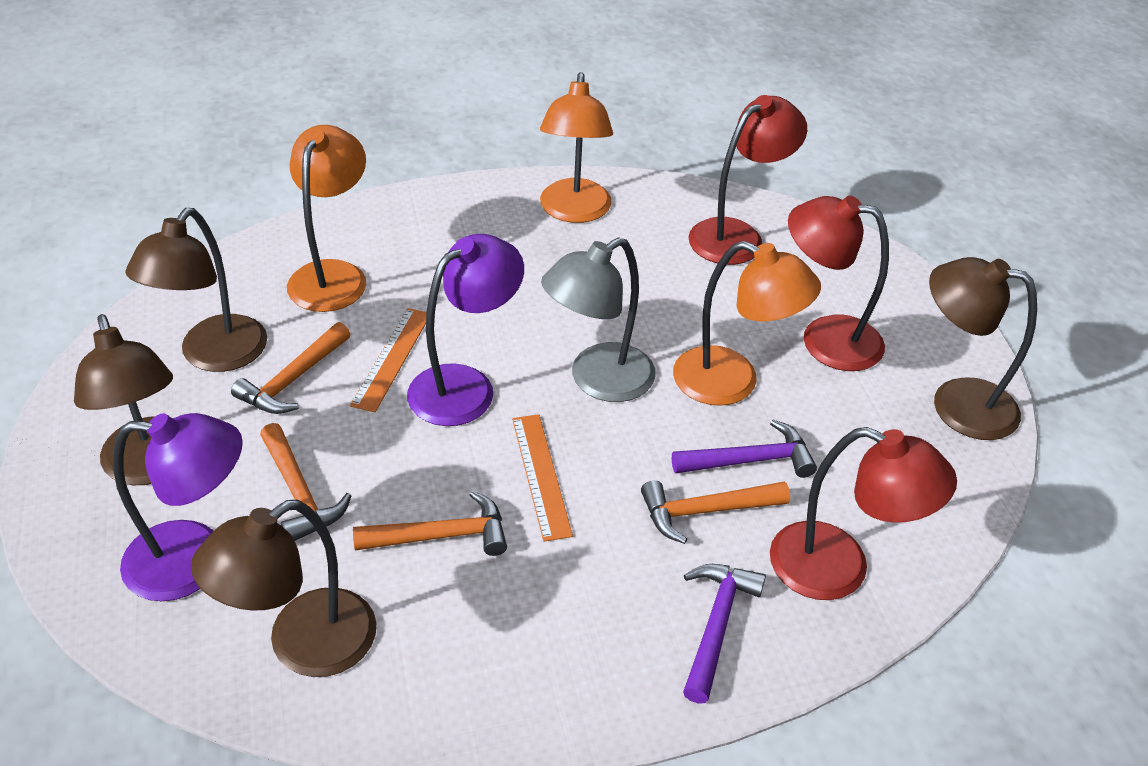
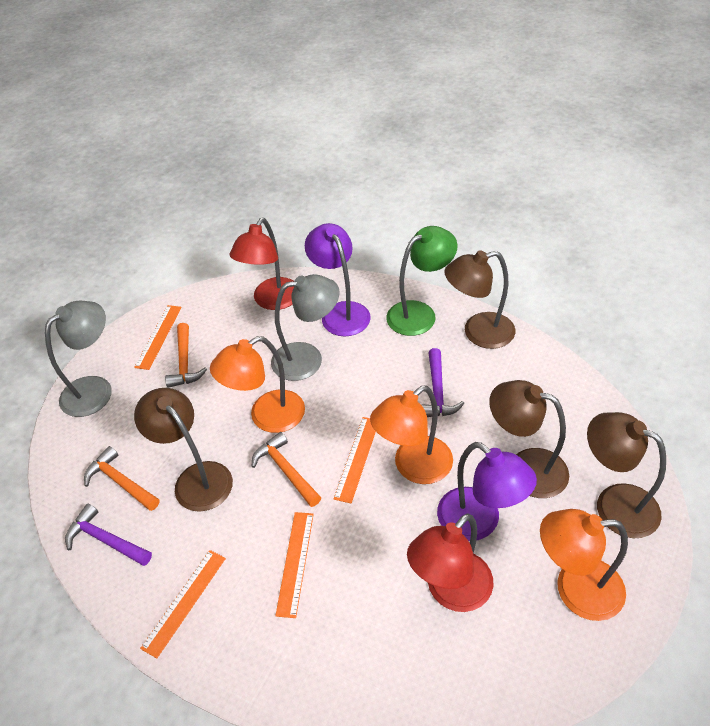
green lamp: 0 -> 1
grey lamp: 1 -> 2
orange hammer: 4 -> 3
orange ruler: 2 -> 4
red lamp: 3 -> 2

